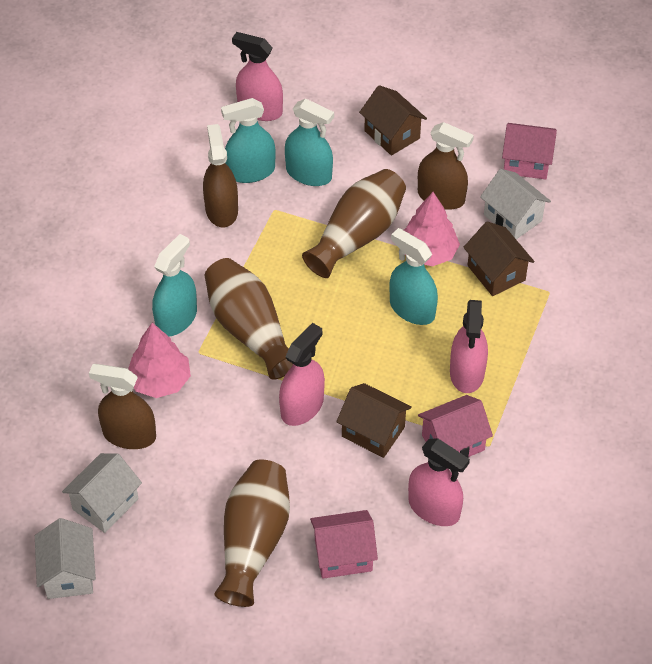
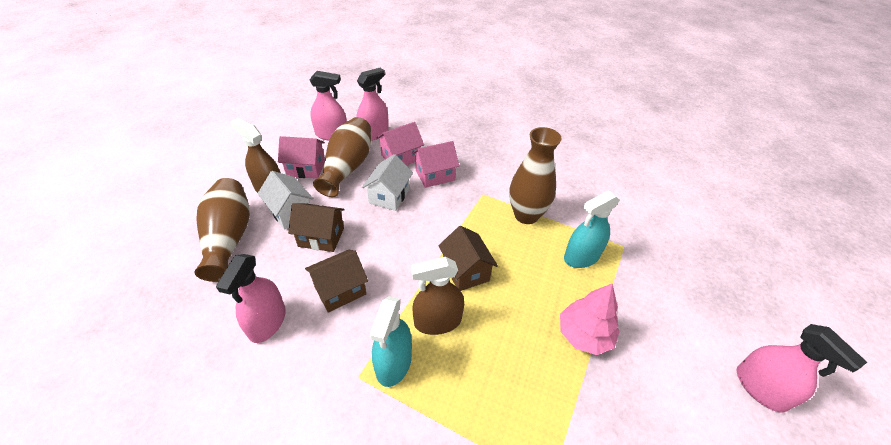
brown spray bottle: 3 -> 2
pink tree: 2 -> 1
turquoise spray bottle: 4 -> 2
white house: 3 -> 2

